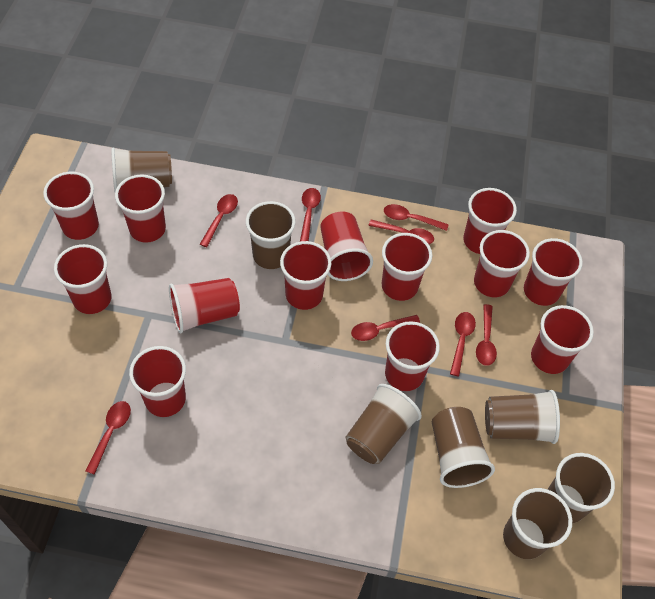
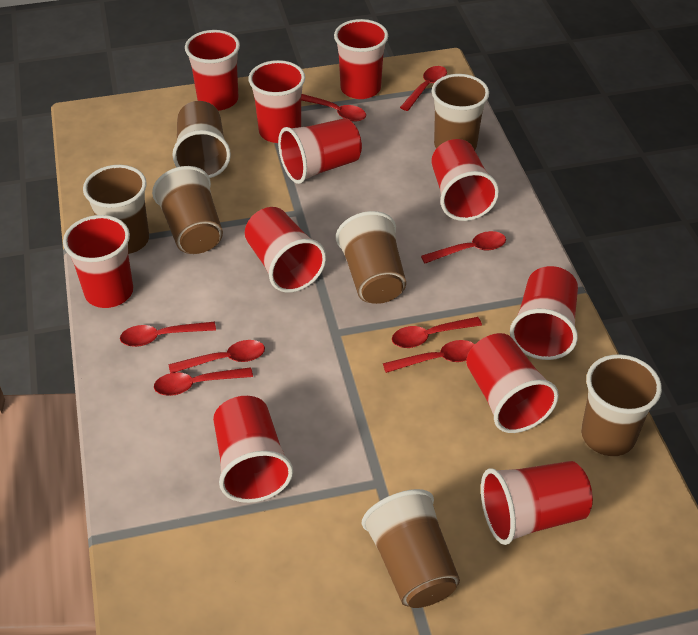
red cup: 13 -> 11

